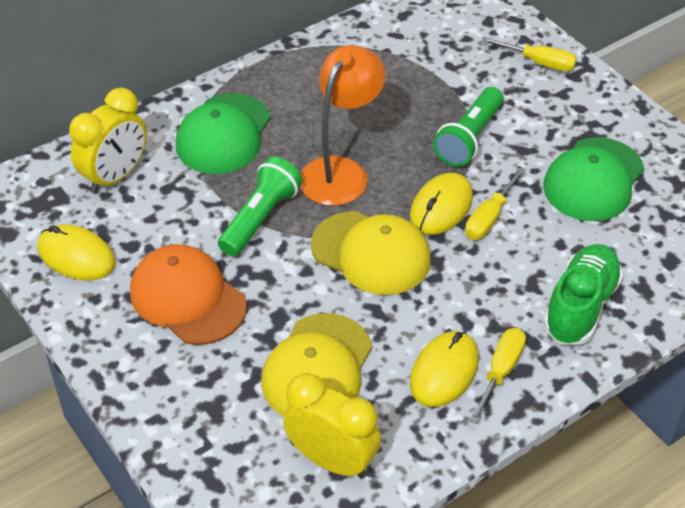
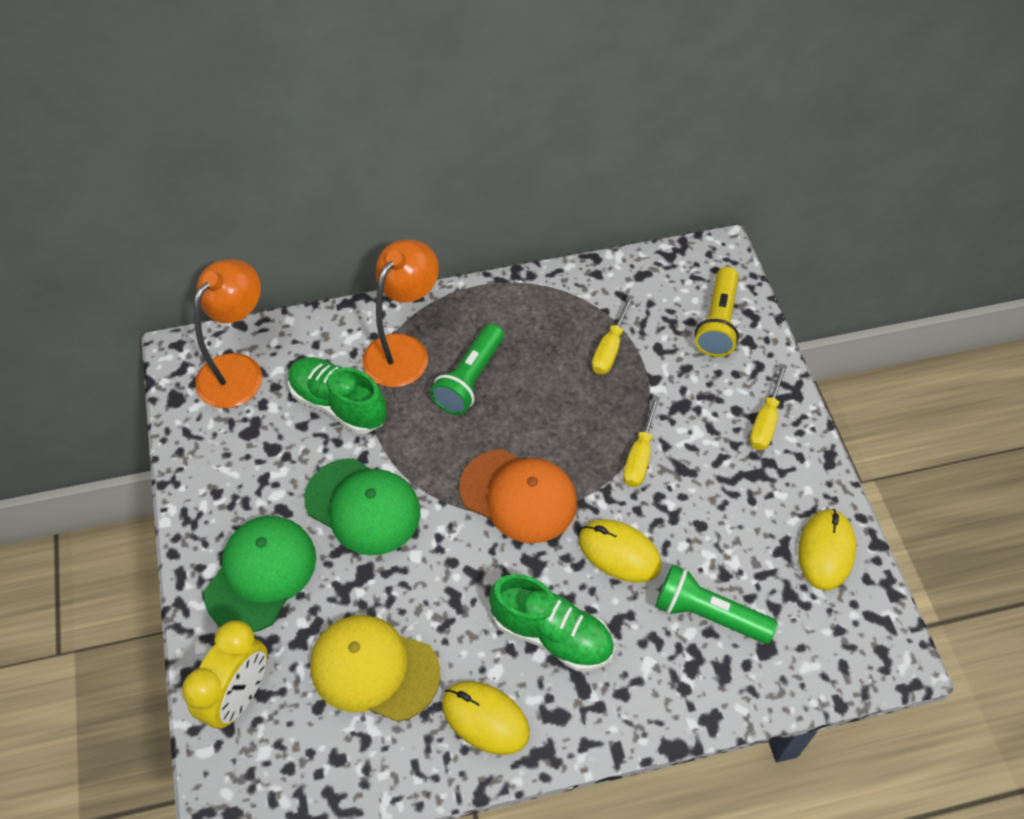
green shoe: 1 -> 2
orange lamp: 1 -> 2
yellow cap: 2 -> 1
yellow clock: 2 -> 1
yellow flashlight: 0 -> 1

